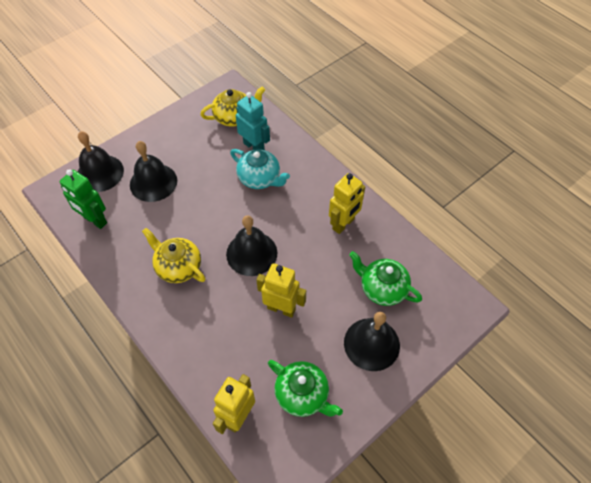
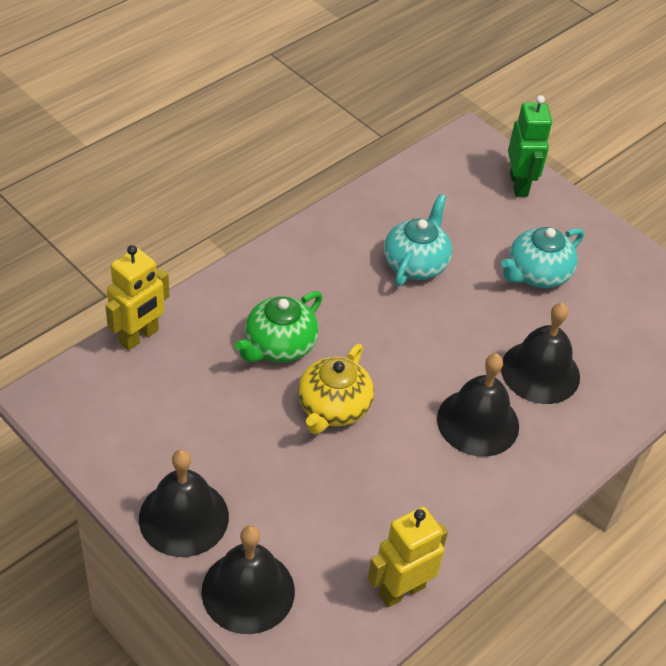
green teapot: 2 -> 1
turquoise robot: 1 -> 0
turquoise teapot: 1 -> 2
yellow robot: 3 -> 2
yellow teapot: 2 -> 1

